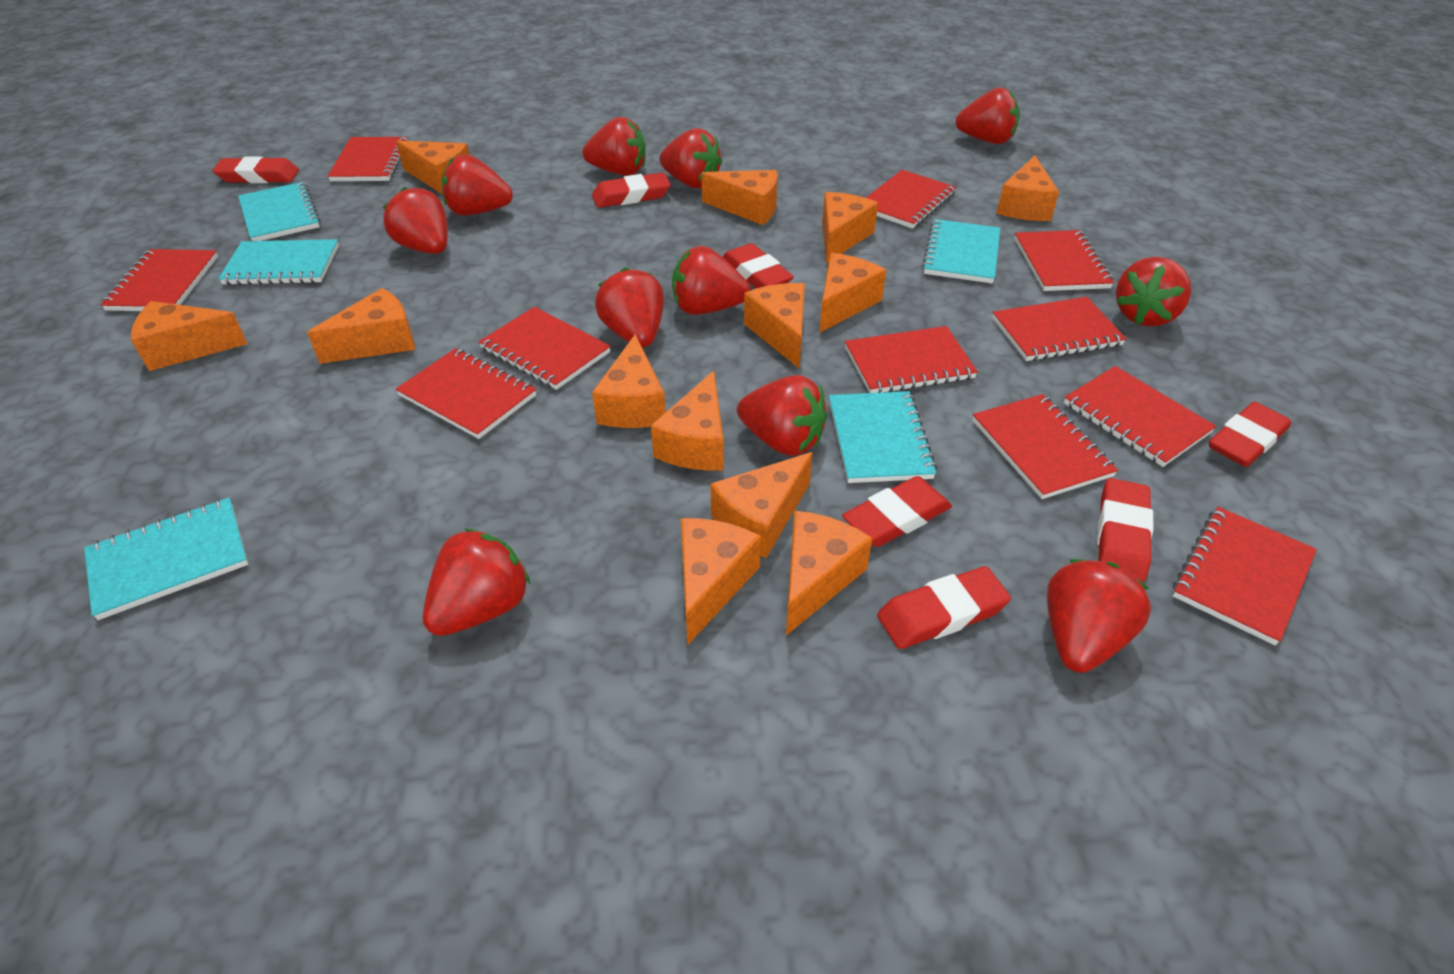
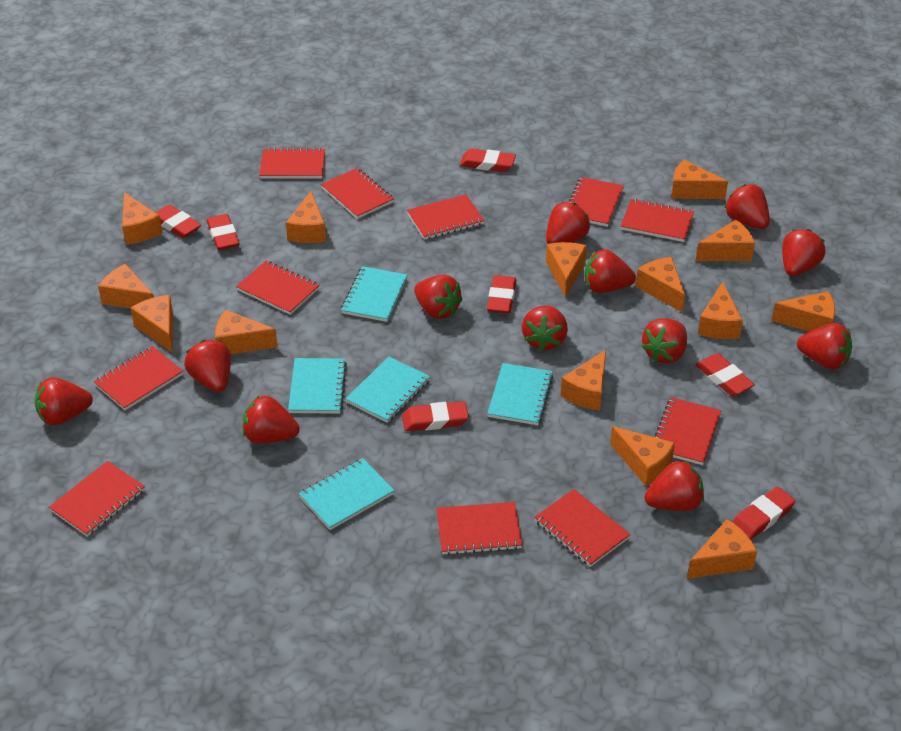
orange cheese: 13 -> 14
red strawberry: 11 -> 12

